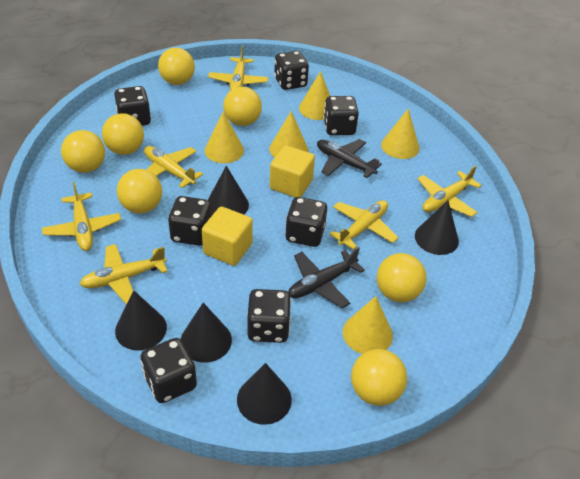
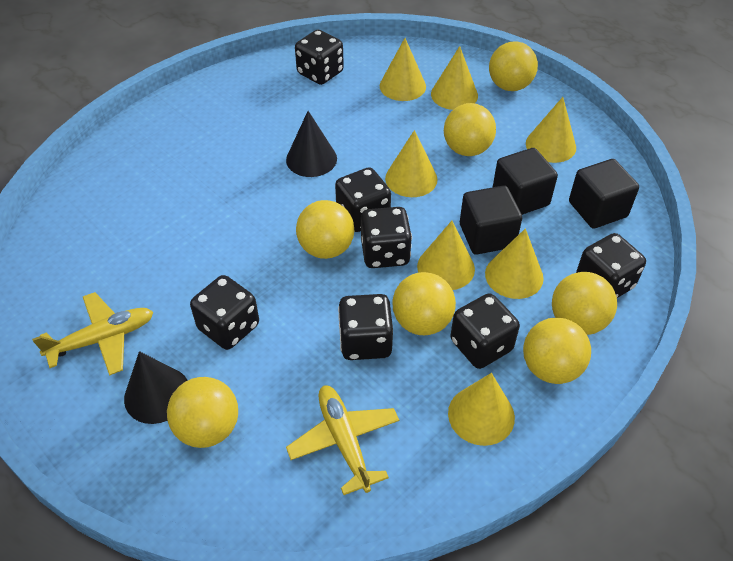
black cone: 5 -> 2
black cube: 0 -> 3
black plane: 2 -> 0
yellow cone: 5 -> 7
yellow cube: 2 -> 0
yellow plane: 6 -> 2

